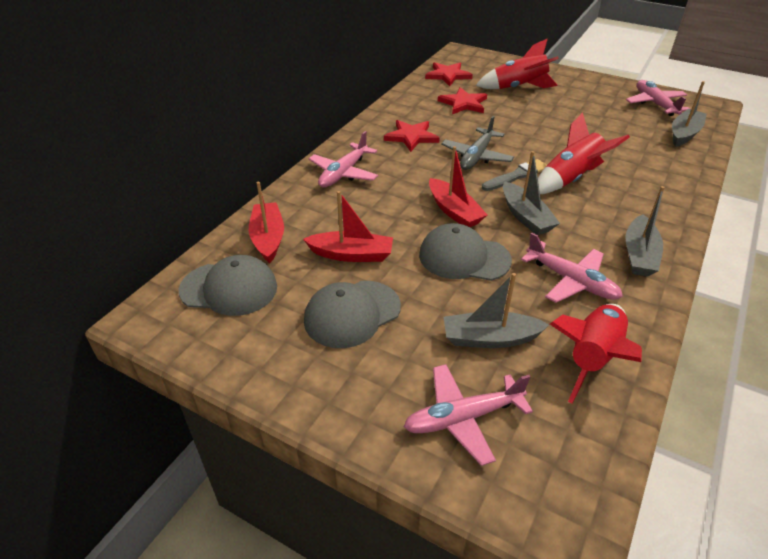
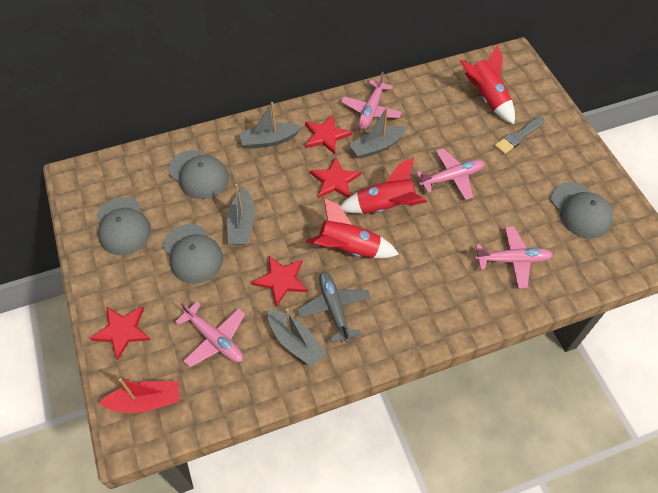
grey cap: 3 -> 4
red boat: 3 -> 1
red star: 3 -> 4

